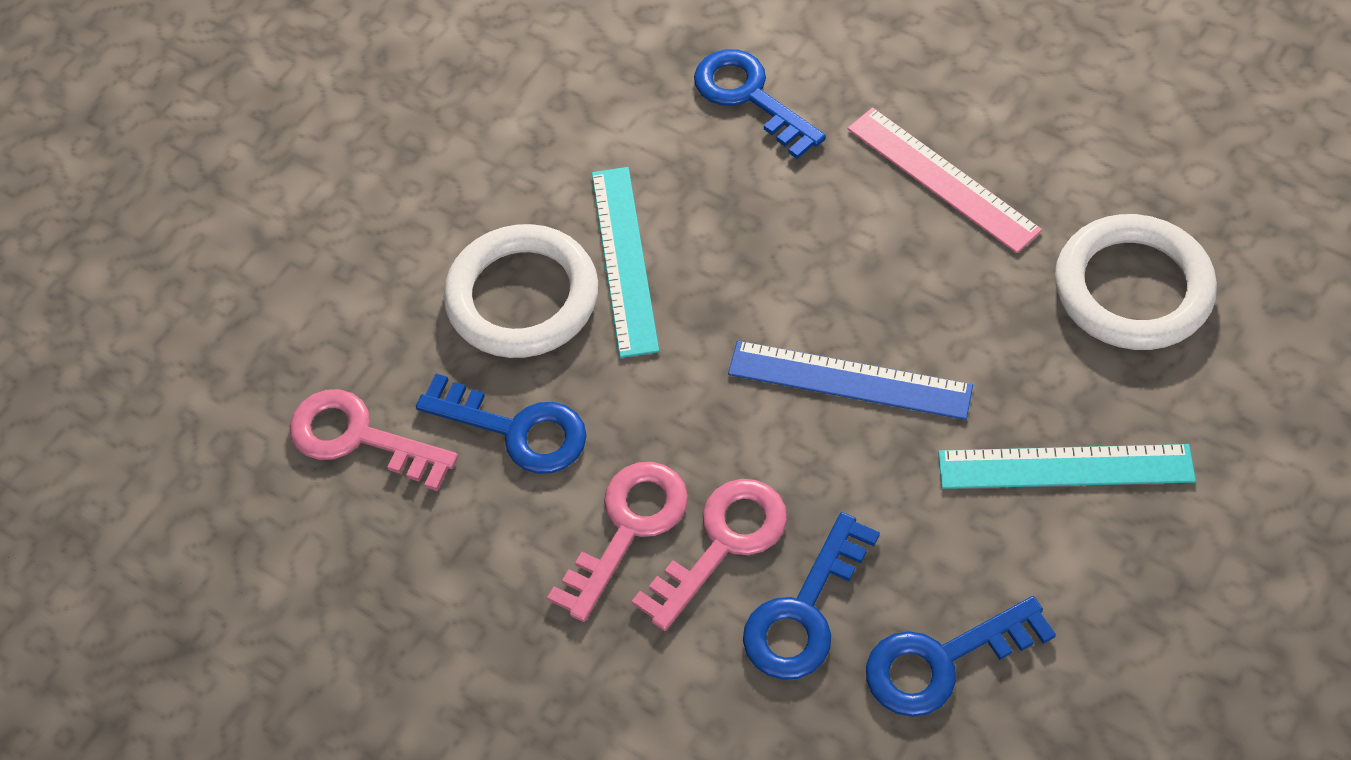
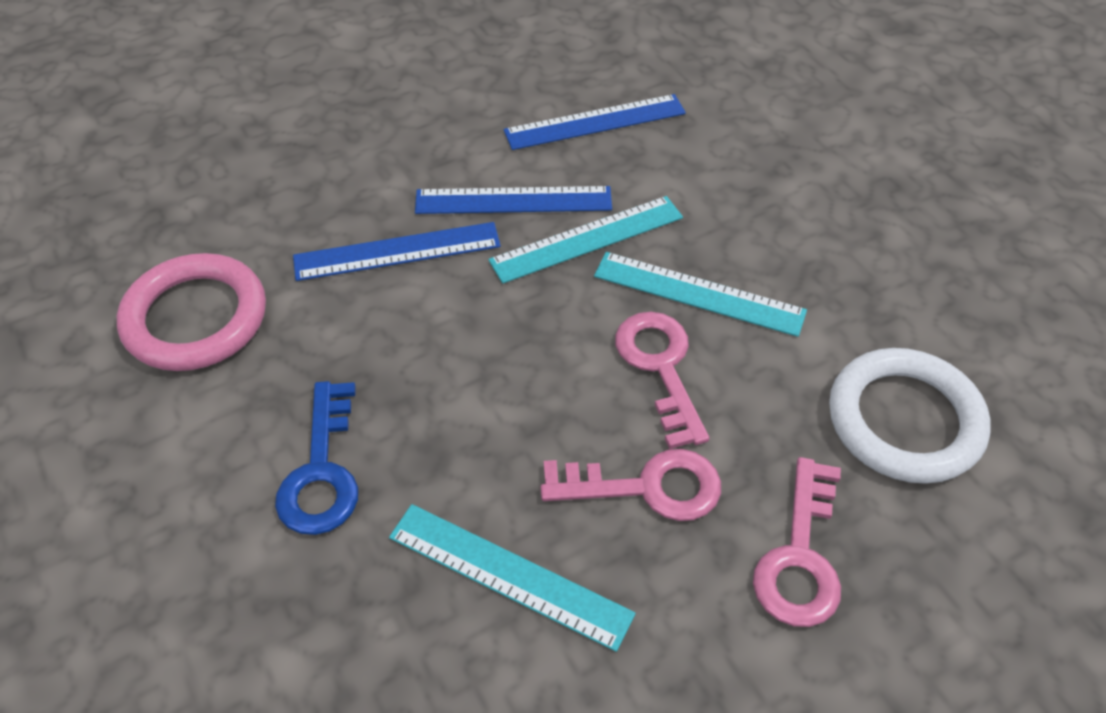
blue key: 4 -> 1
blue ruler: 1 -> 3
pink ring: 0 -> 1
pink ruler: 1 -> 0
turquoise ruler: 2 -> 3
white ring: 2 -> 1

